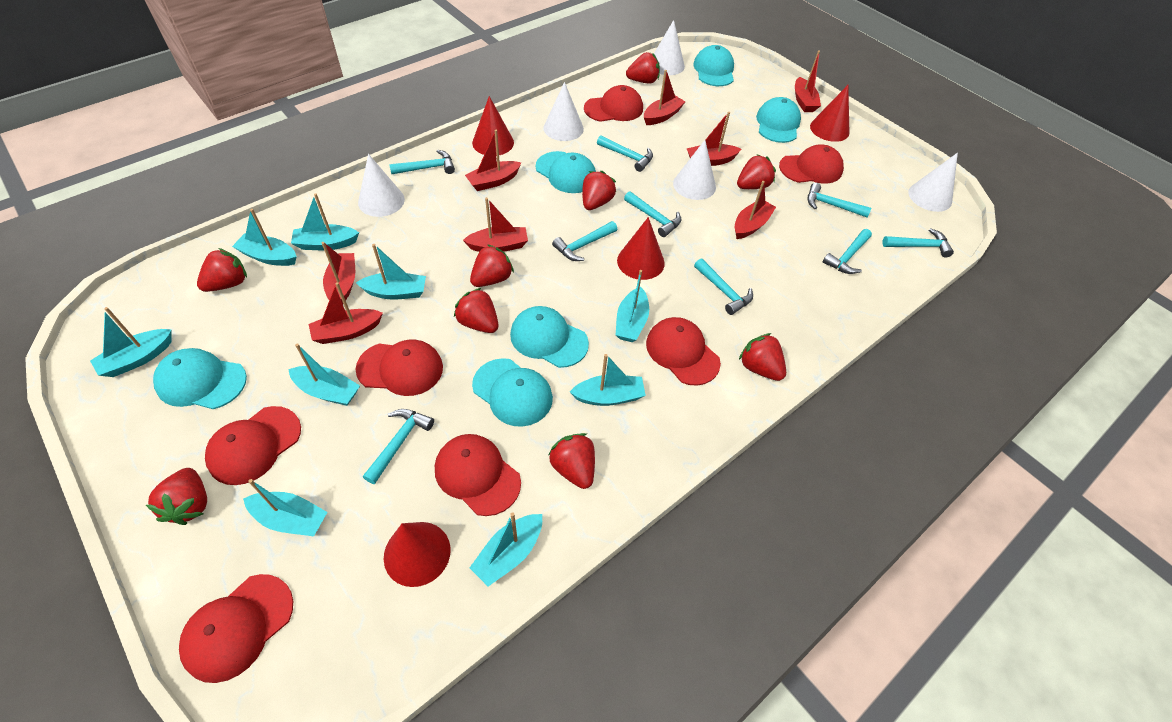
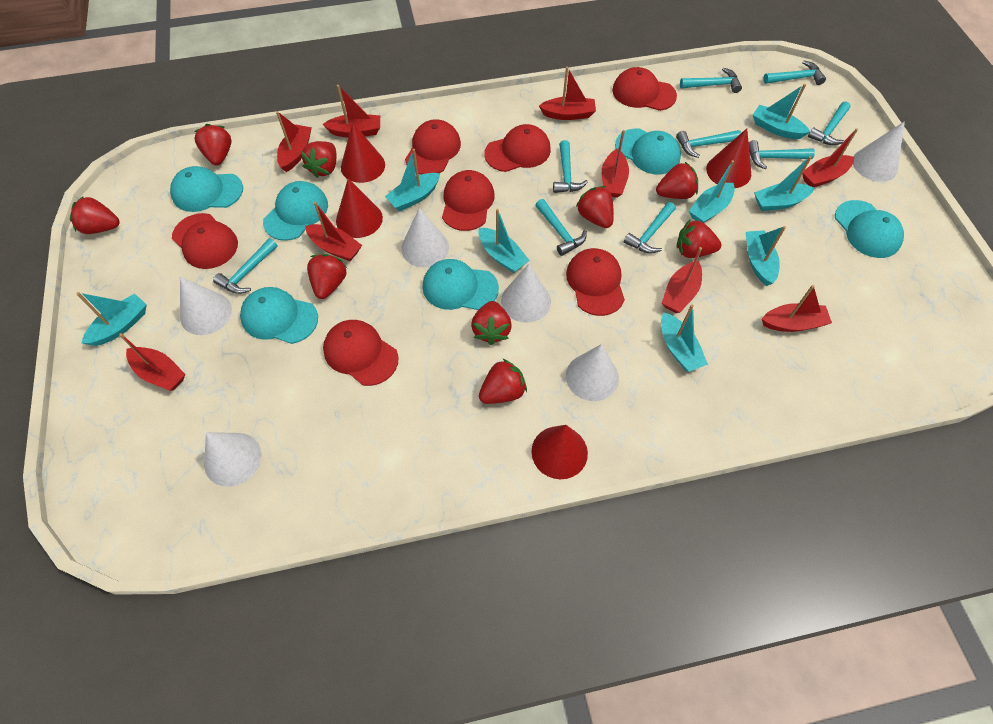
red boat: 8 -> 9
turquoise boat: 9 -> 8
white cone: 5 -> 6

